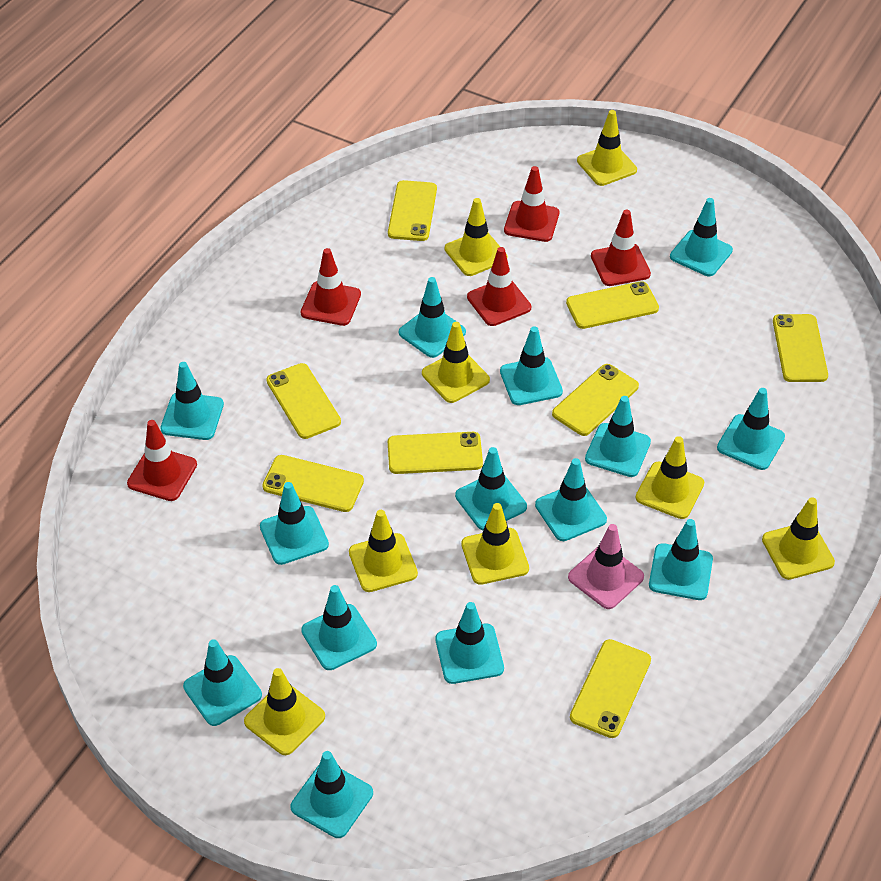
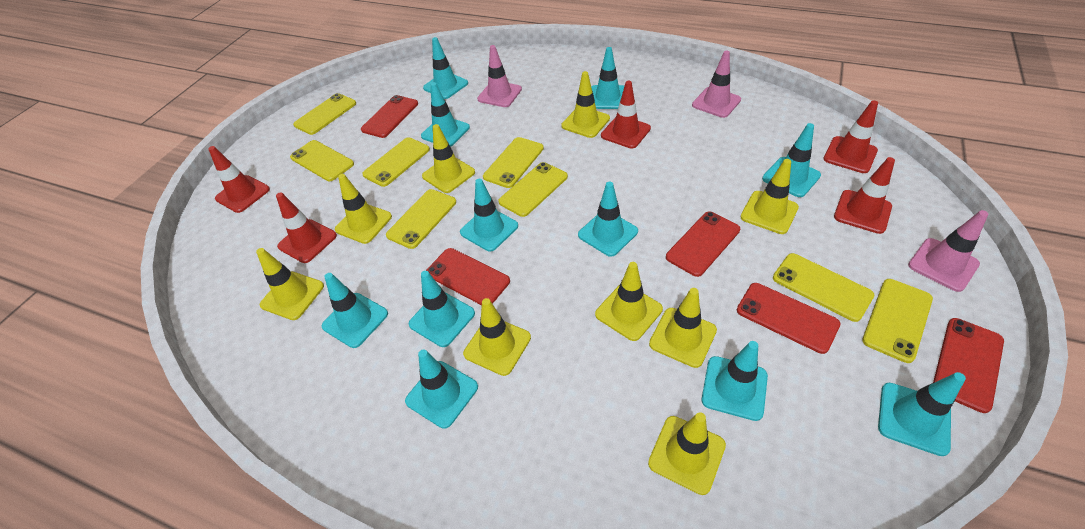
pink traffic cone: 1 -> 3
red phone: 0 -> 5
turquoise traffic cone: 14 -> 11
yellow traffic cone: 8 -> 9

